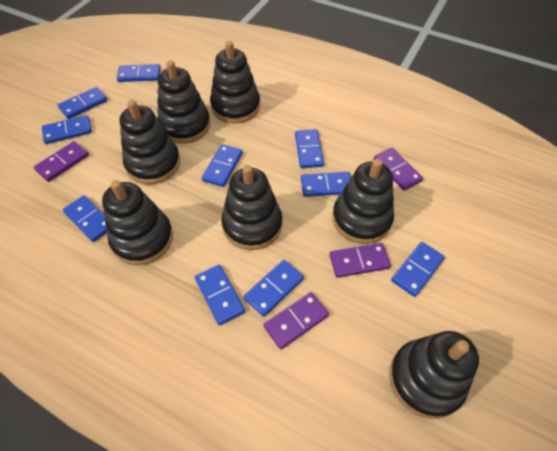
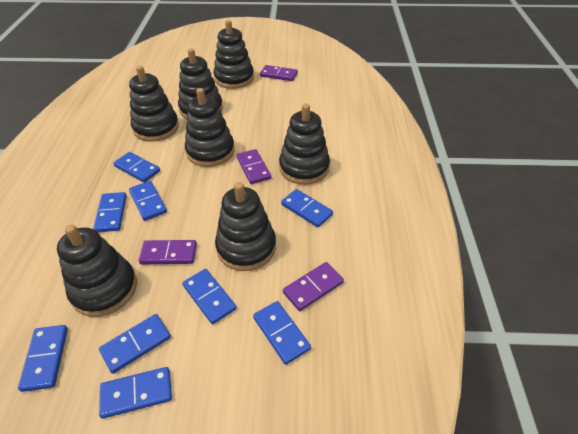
blue domino: 10 -> 9

